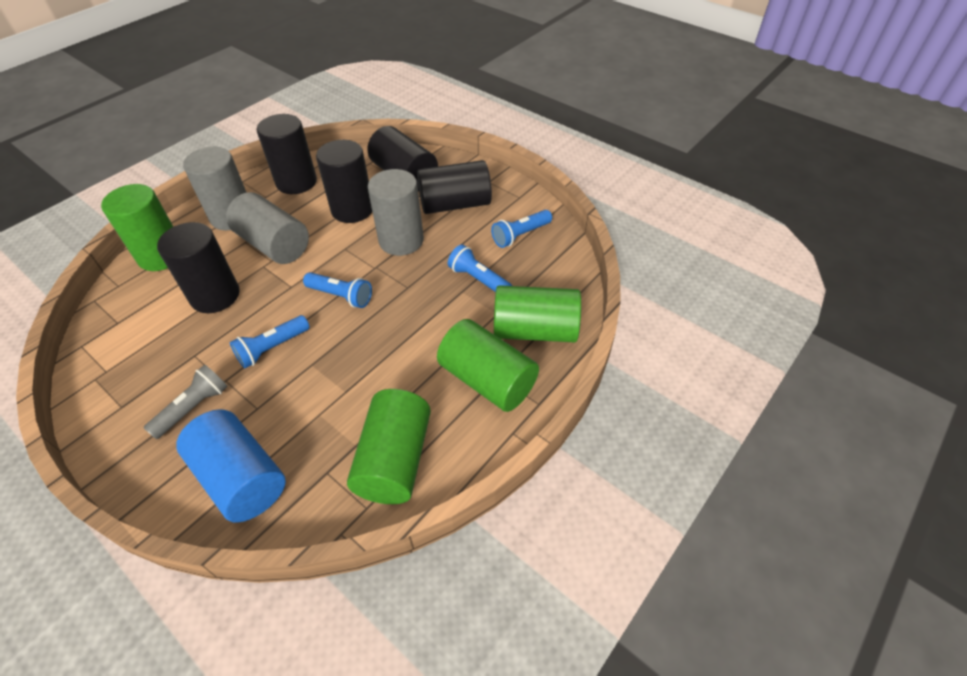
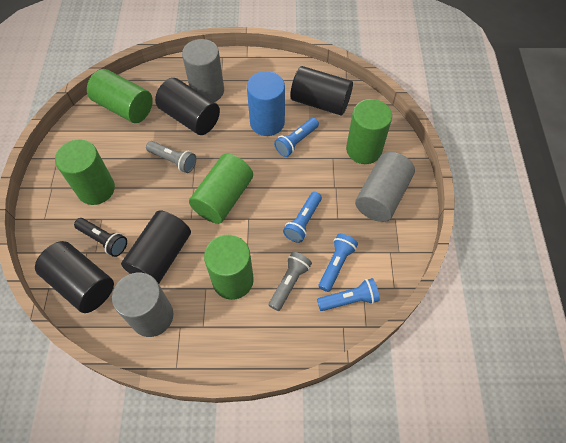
black cylinder: 5 -> 4
black flashlight: 0 -> 1
green cylinder: 4 -> 5
grey flashlight: 1 -> 2

